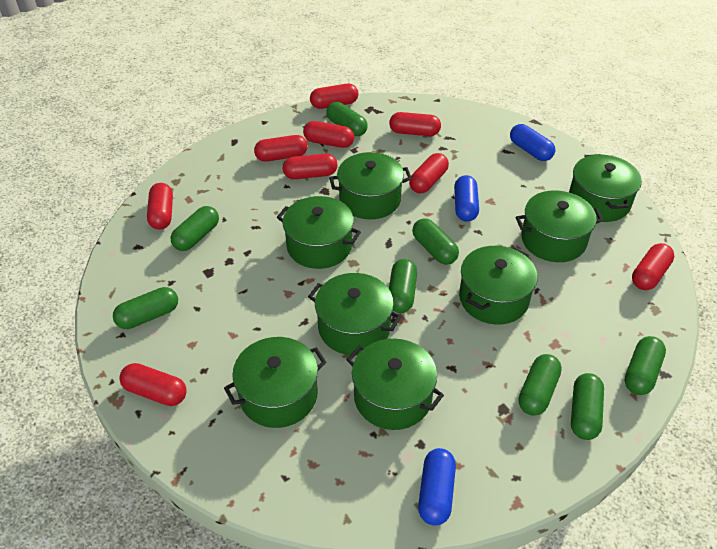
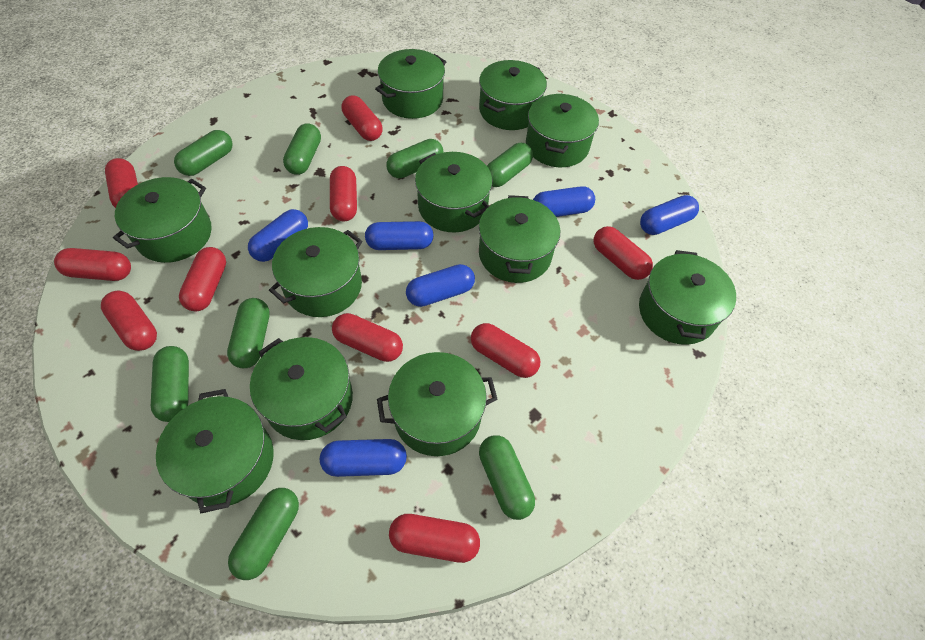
blue capsule: 3 -> 6
green pot: 8 -> 11
red capsule: 9 -> 10

